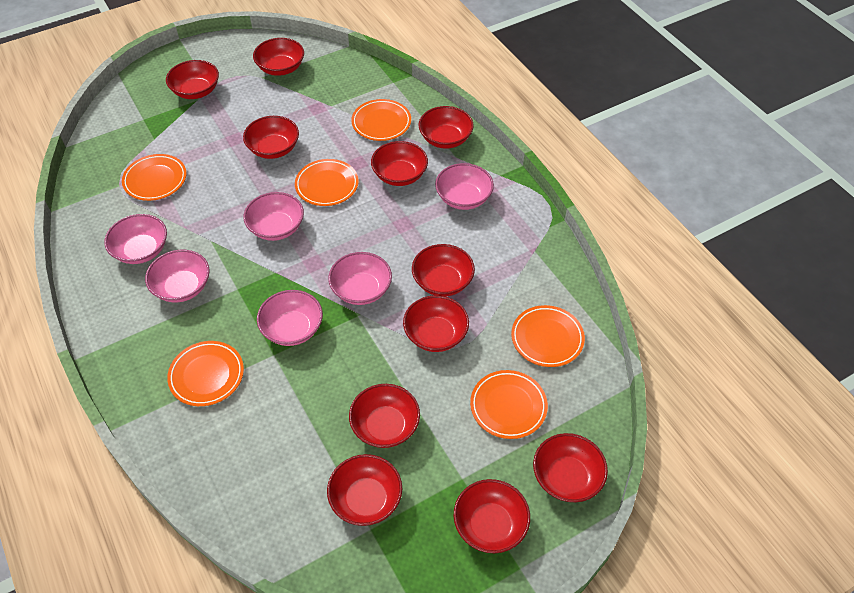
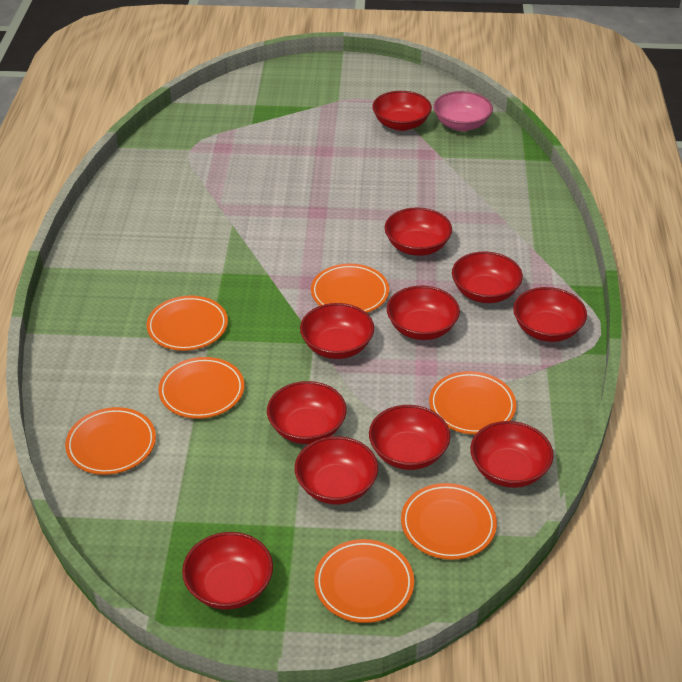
orange plate: 6 -> 7
pink bowl: 6 -> 1

